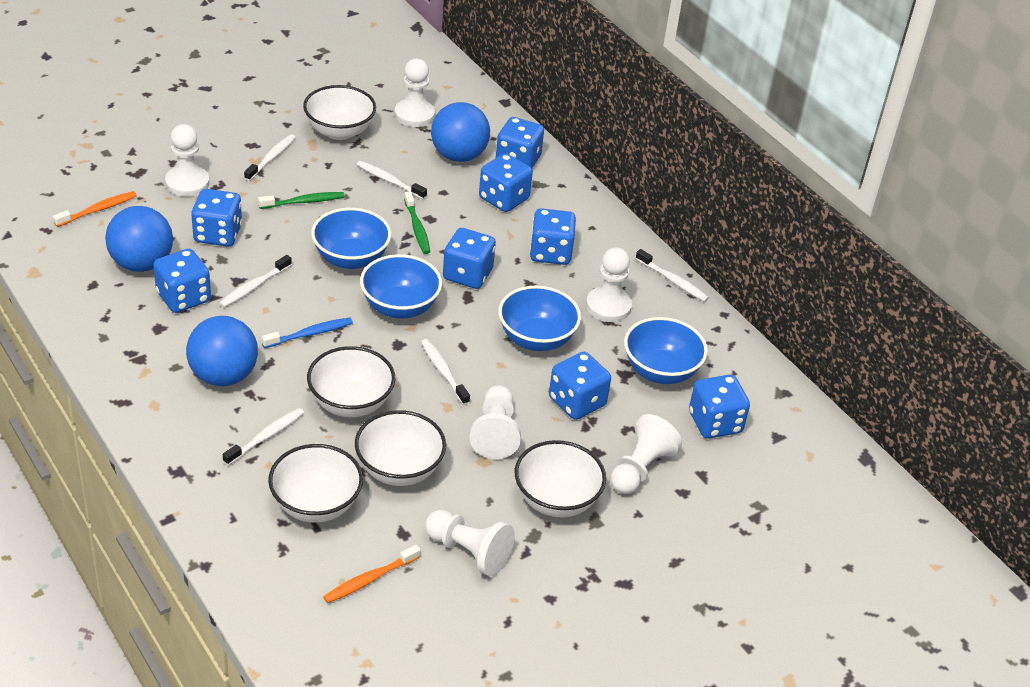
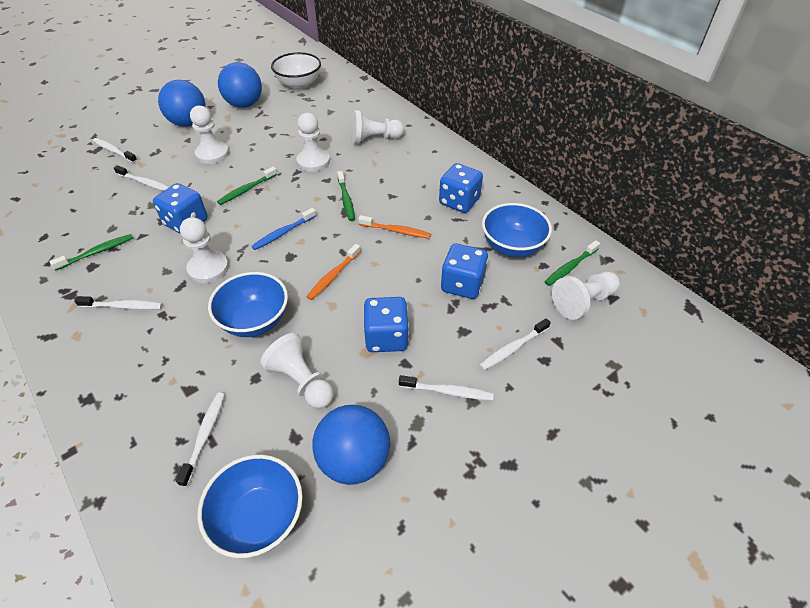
blue bowl: 4 -> 3
blue dice: 8 -> 4
green toothbrush: 2 -> 4
white bowl: 5 -> 1

